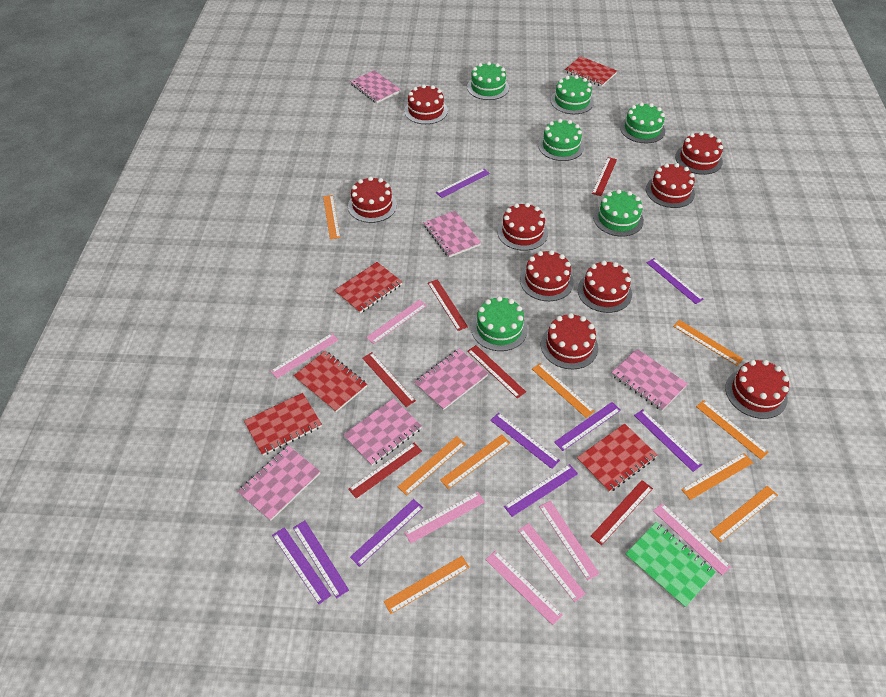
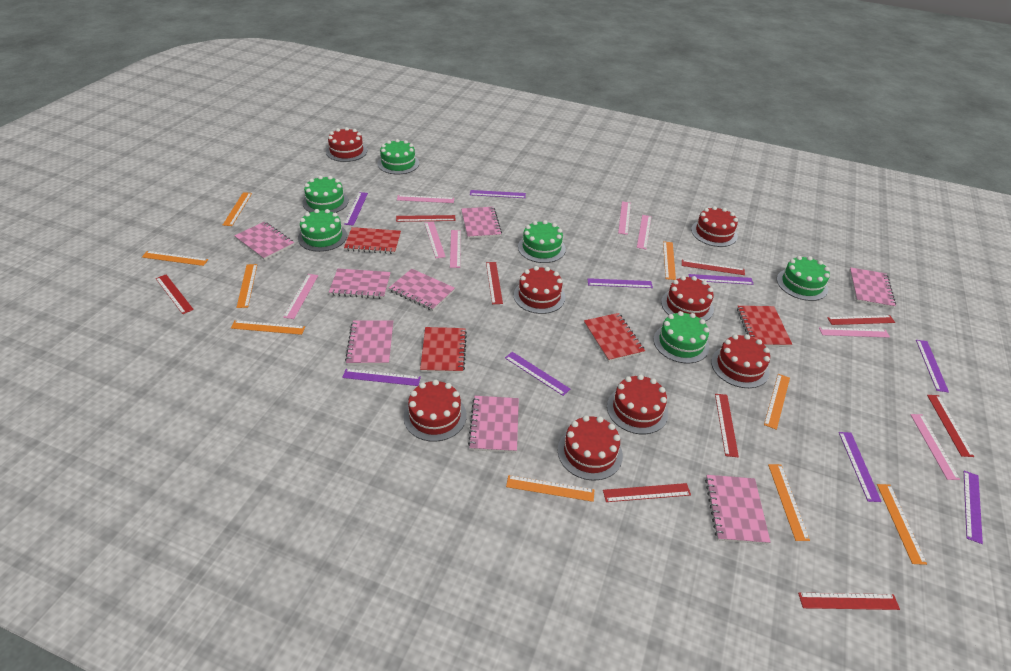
green notebook: 1 -> 0
pink notebook: 6 -> 8
pink ruler: 7 -> 8
red cake: 9 -> 8
red notebook: 5 -> 4
red ruler: 6 -> 9

